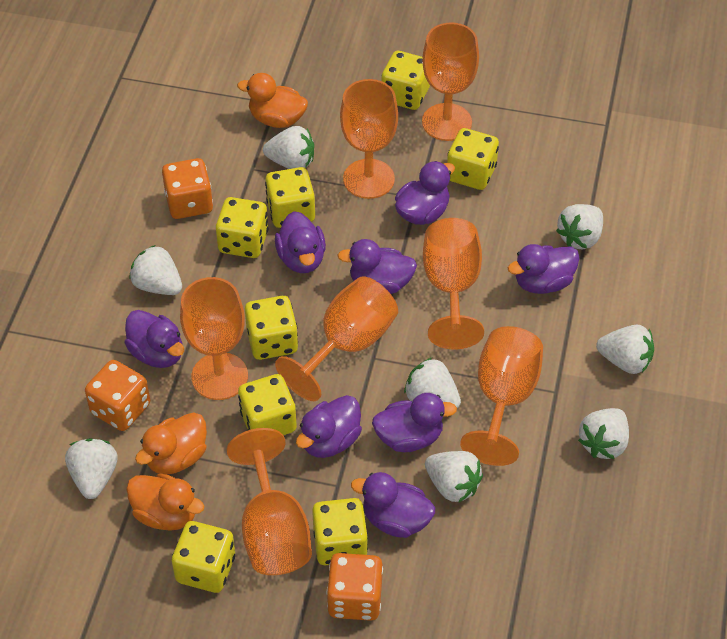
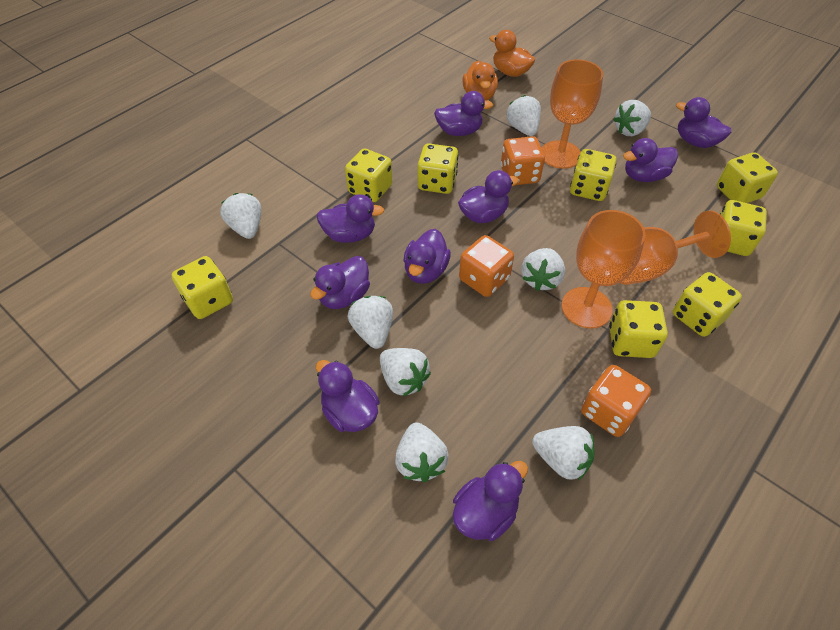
orange duck: 3 -> 2
orange goblet: 7 -> 3
purple duck: 8 -> 9

